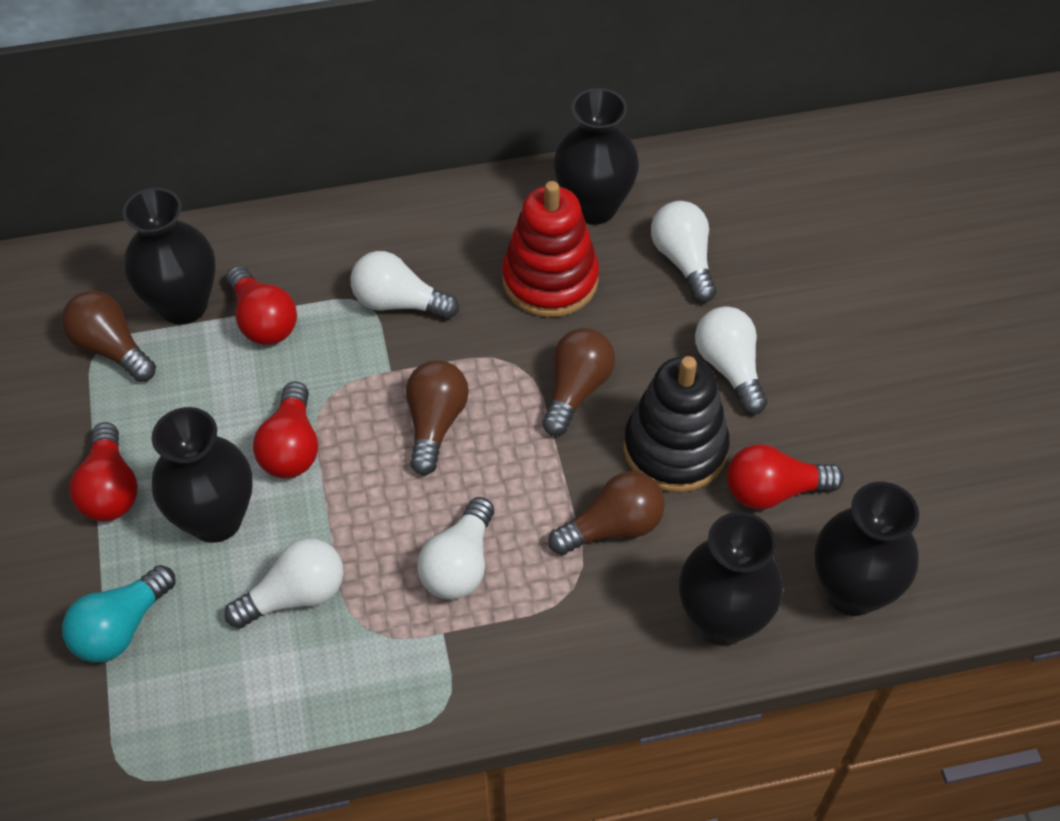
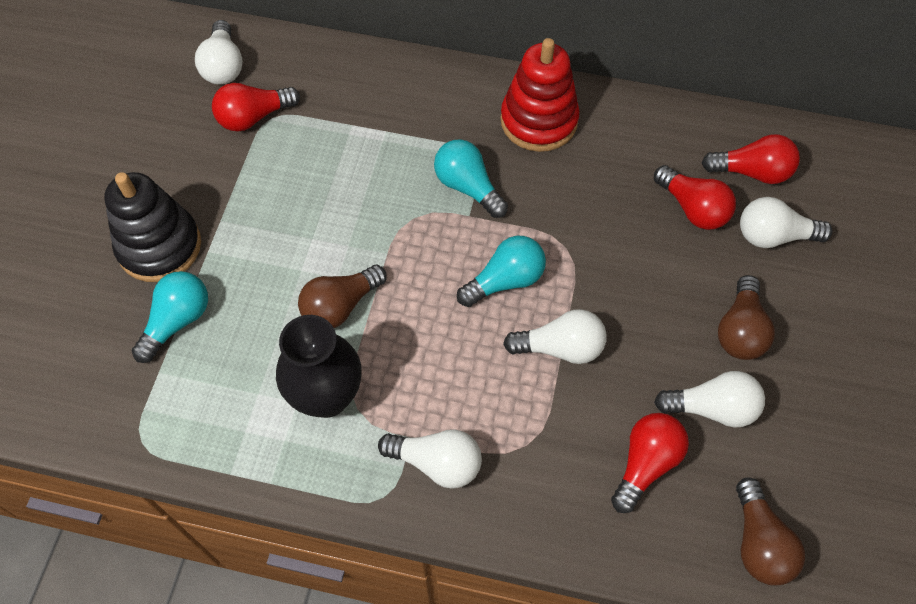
black vase: 5 -> 1
brown light bulb: 4 -> 3
turquoise light bulb: 1 -> 3

